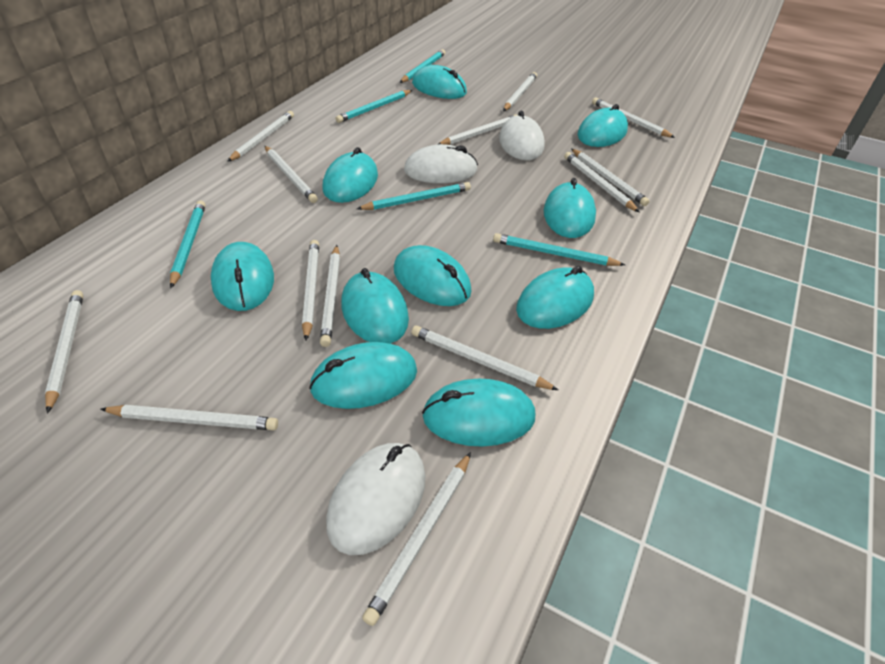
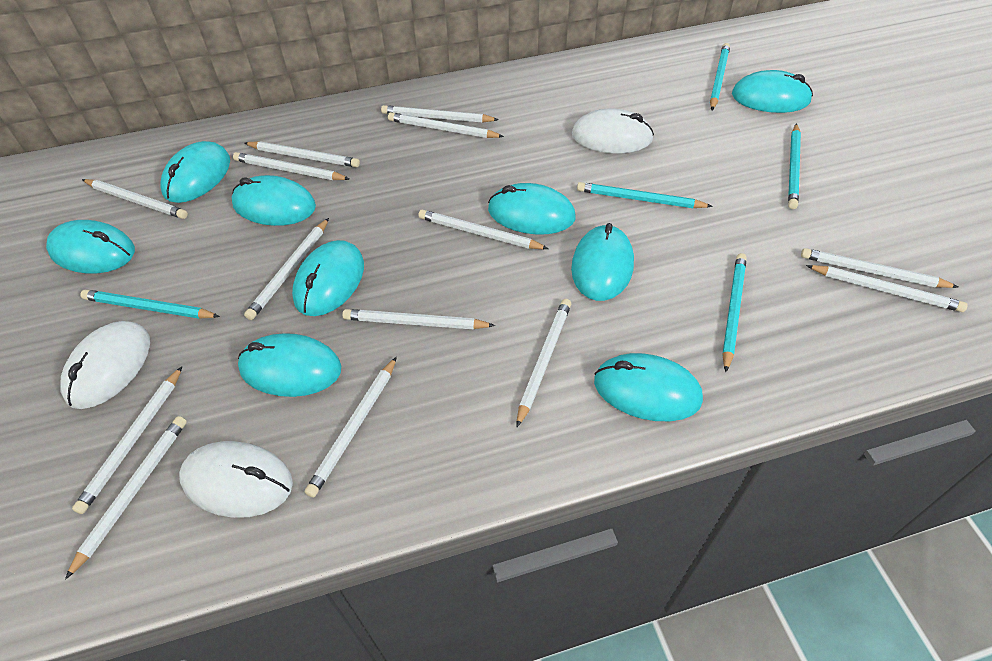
turquoise mouse: 10 -> 9
white pencil: 13 -> 14

